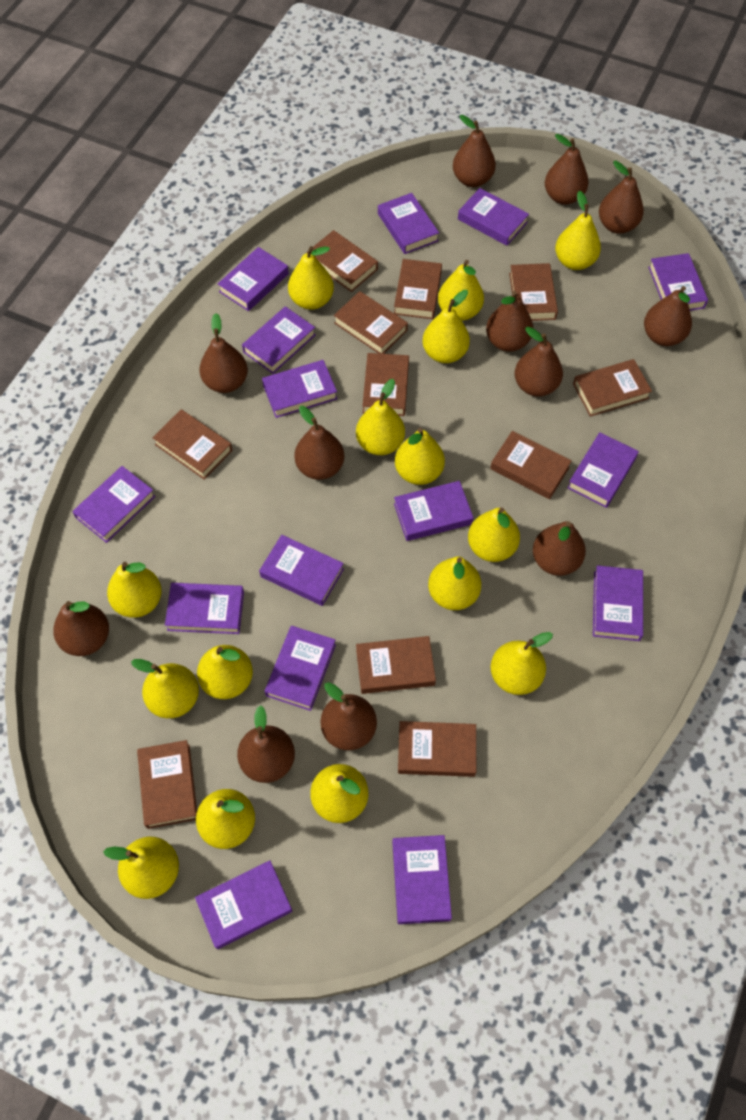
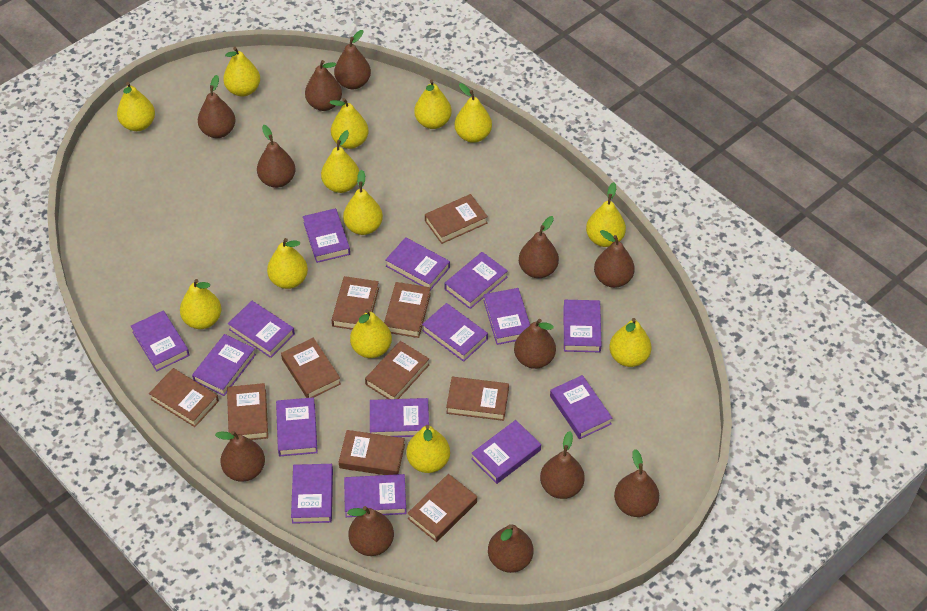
brown book: 11 -> 10
yellow pear: 15 -> 13

